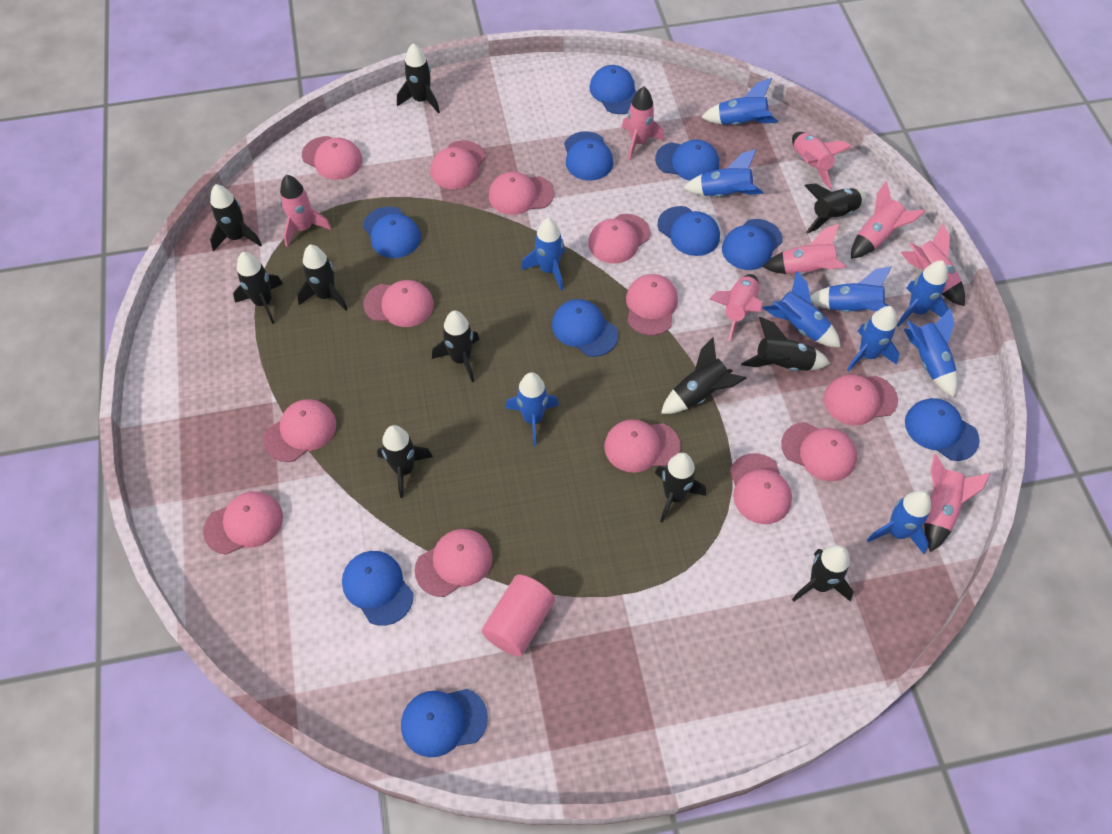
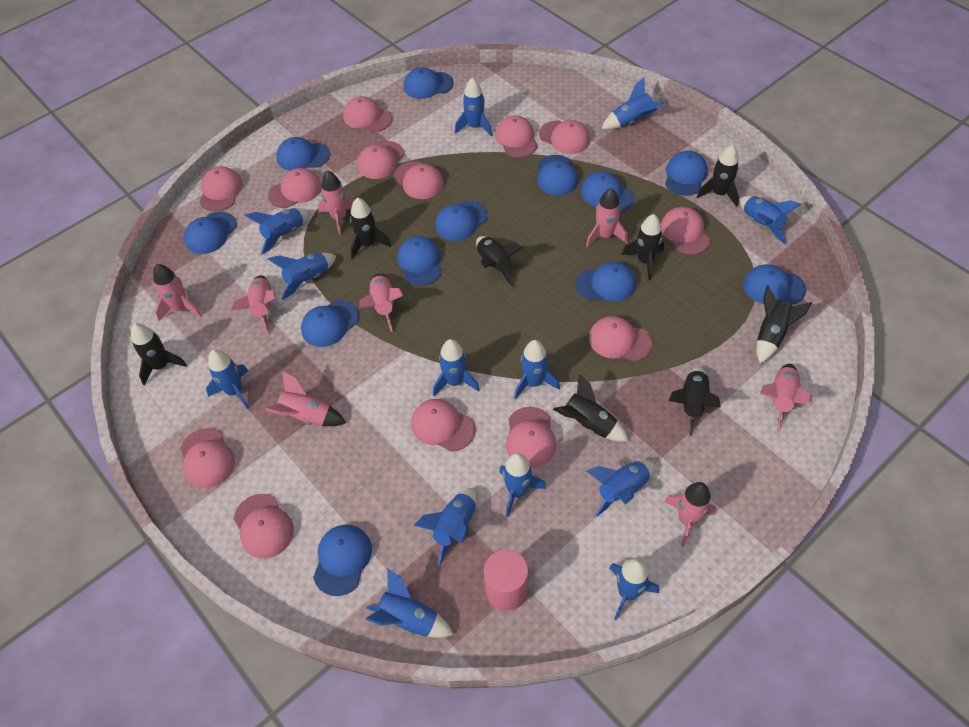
black rocket: 11 -> 8
blue cap: 10 -> 12
blue rocket: 10 -> 13

